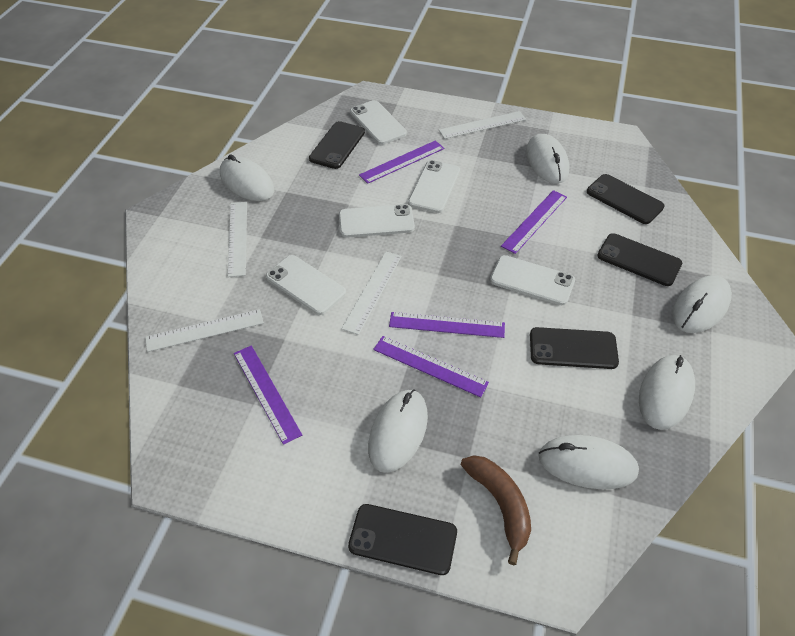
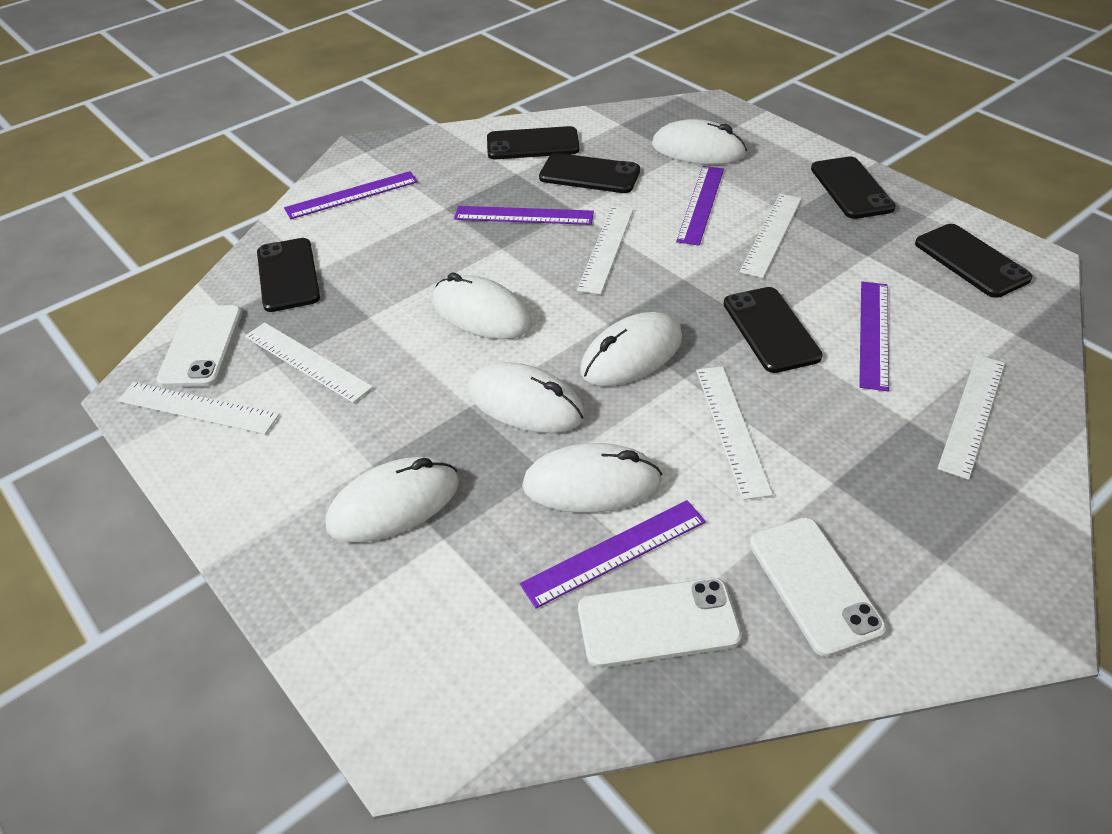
black phone: 5 -> 6
brown banana: 1 -> 0
white phone: 5 -> 3
white ruler: 4 -> 6

